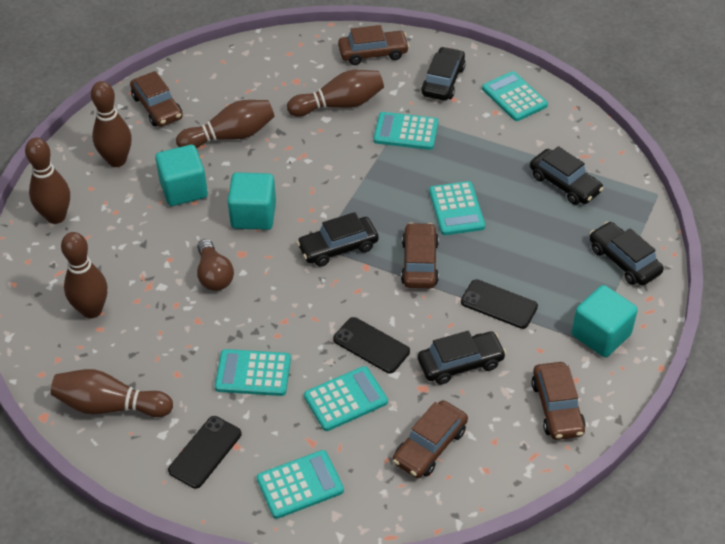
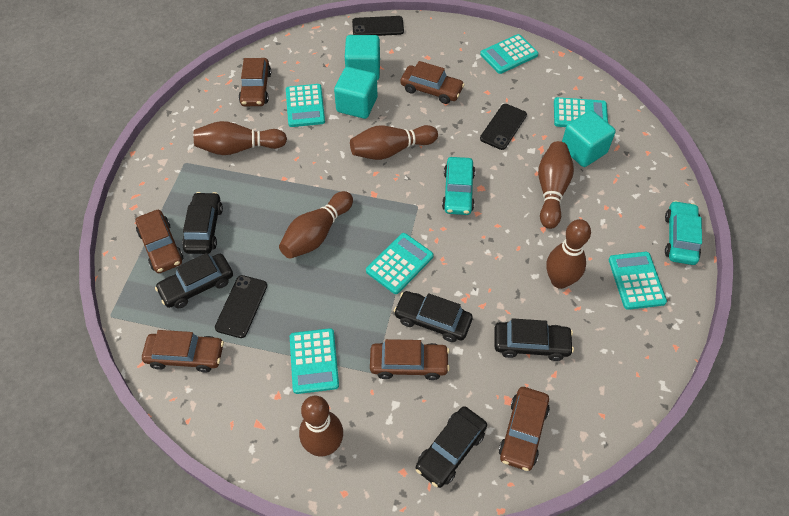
brown car: 5 -> 6
brown light bulb: 1 -> 0
turquoise car: 0 -> 2

